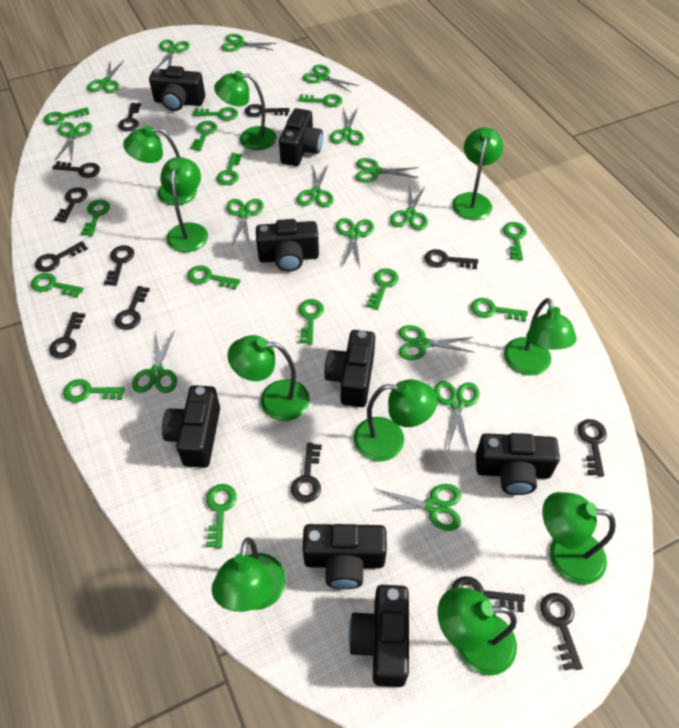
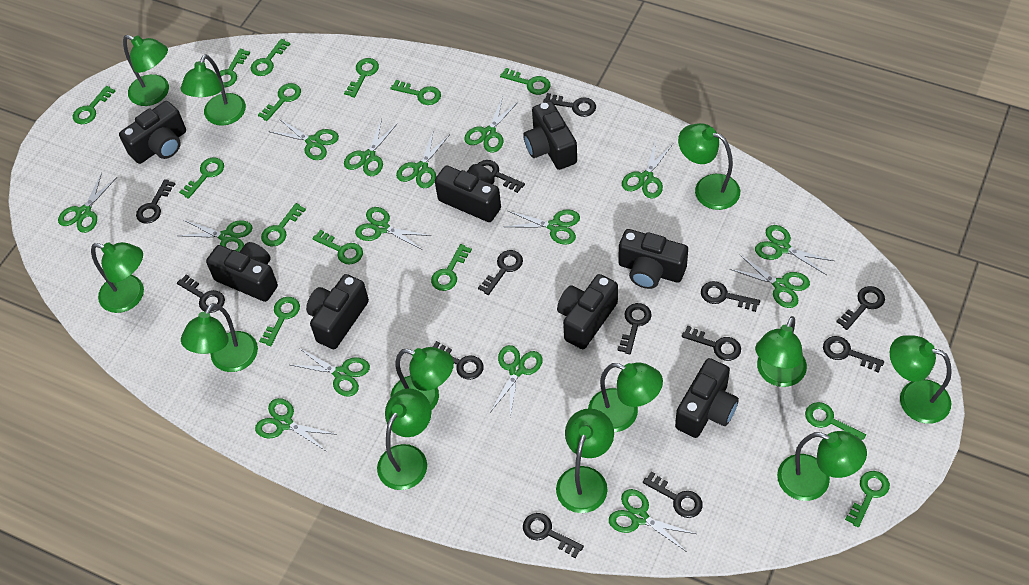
green lamp: 10 -> 12

